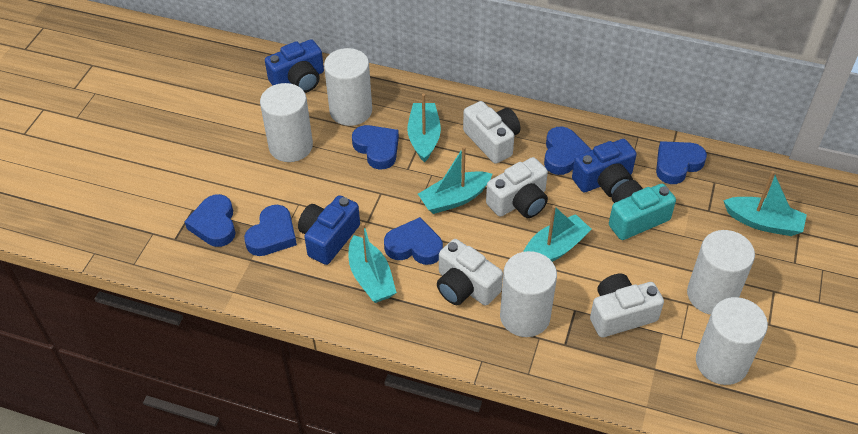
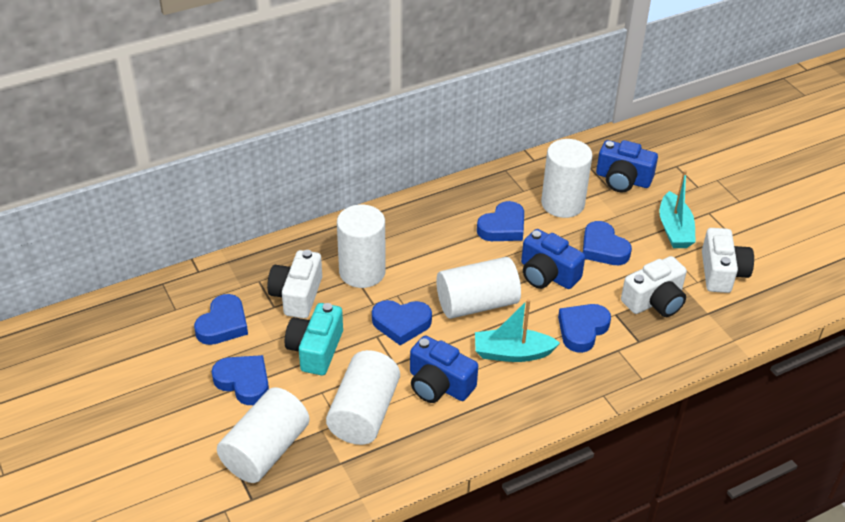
turquoise boat: 5 -> 2
white camera: 4 -> 3

